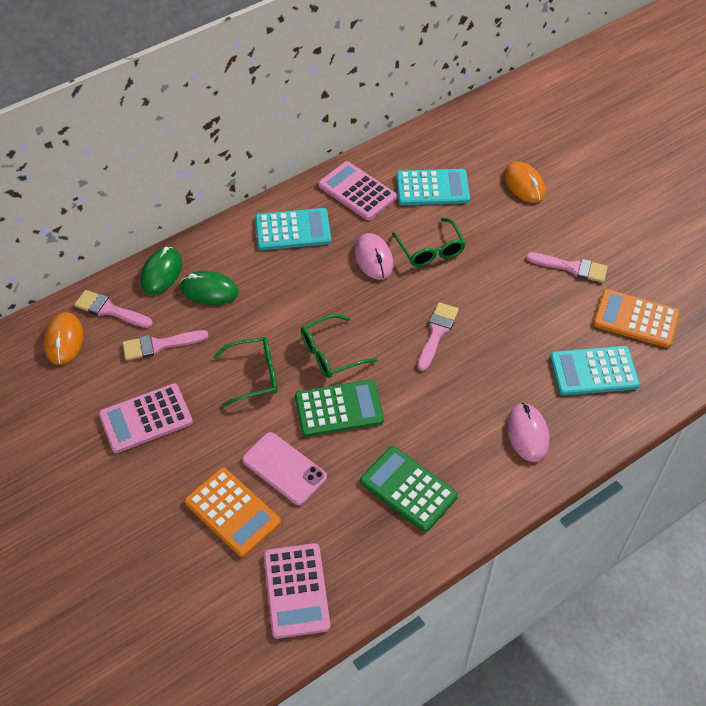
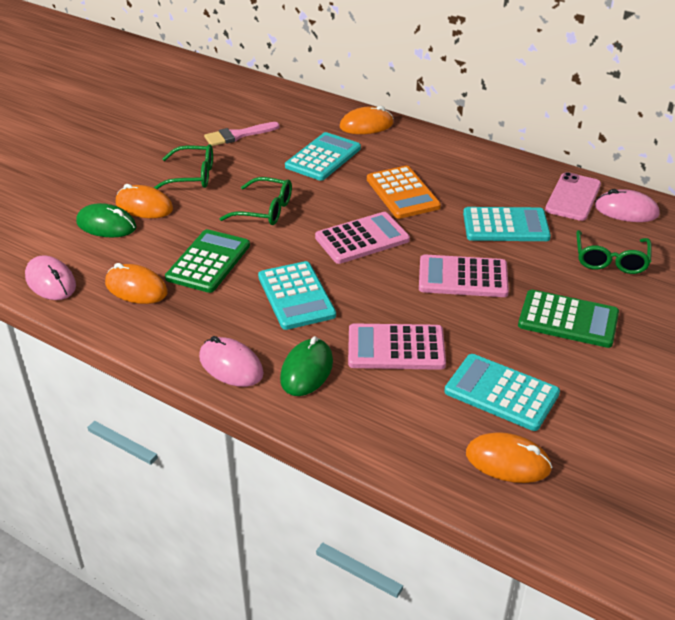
orange calculator: 2 -> 1
orange mouse: 2 -> 4
pink brush: 4 -> 1
pink mouse: 2 -> 3
turquoise calculator: 3 -> 4

